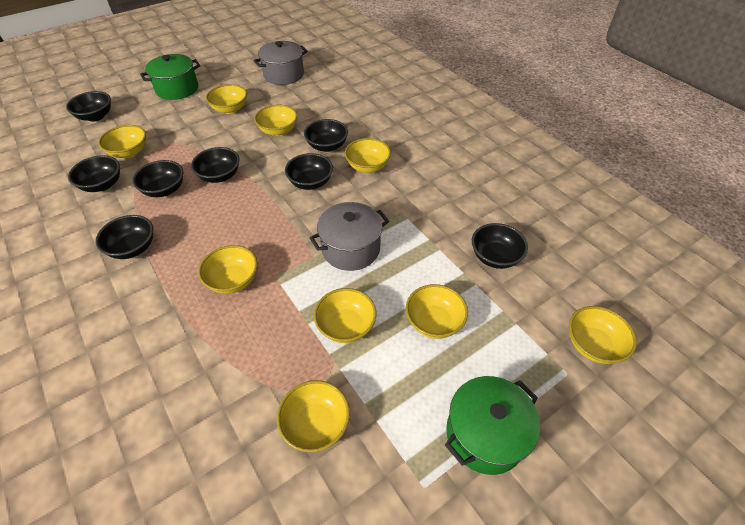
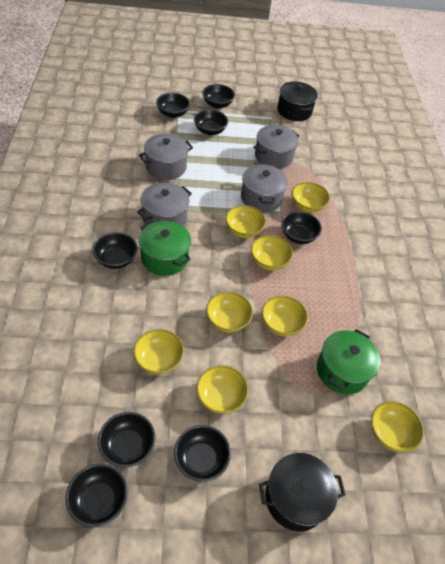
black pot: 0 -> 2
grey pot: 2 -> 4
yellow bowl: 9 -> 8

